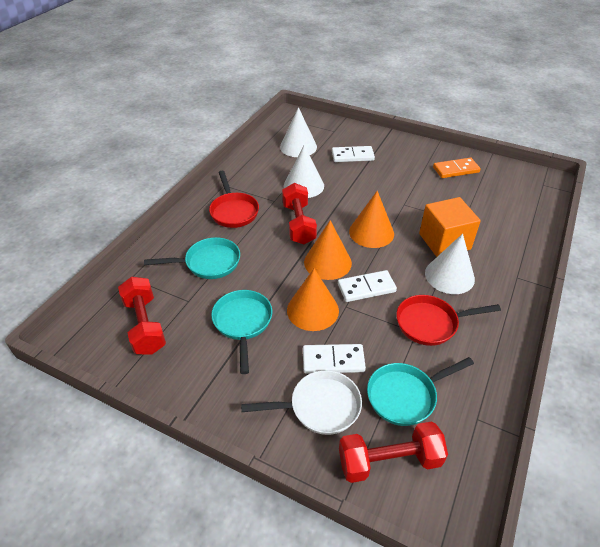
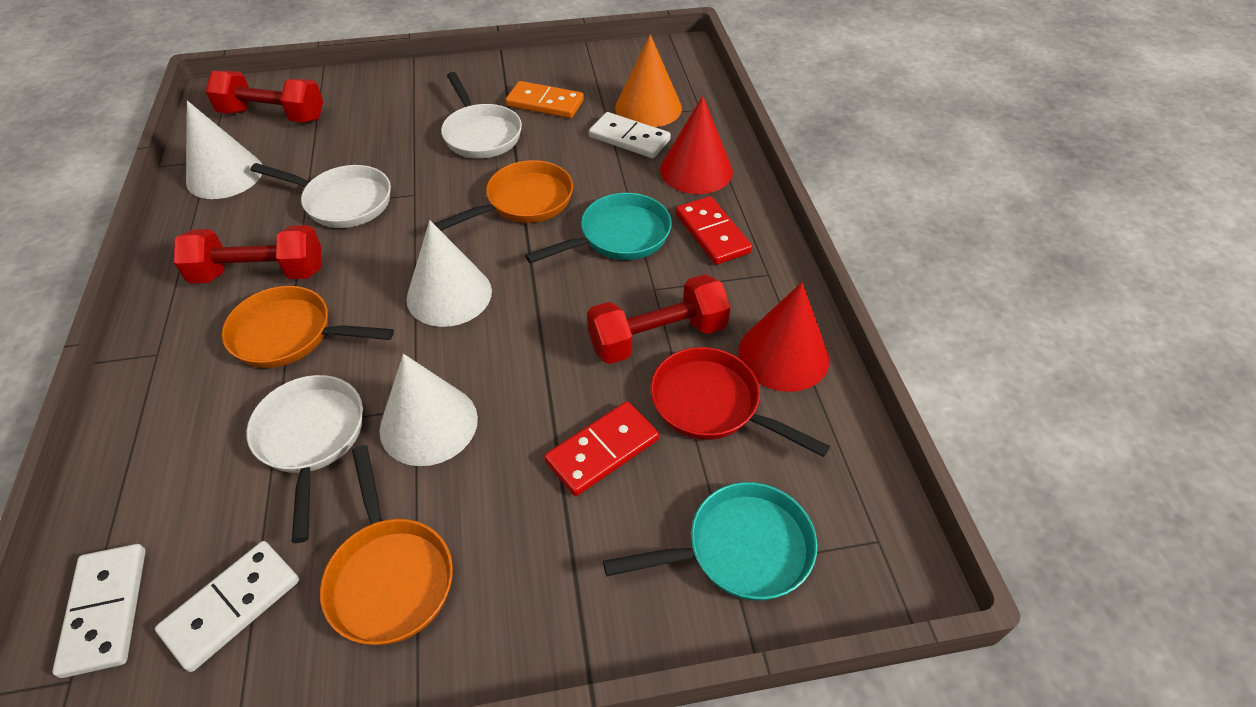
orange cone: 3 -> 1
orange cube: 1 -> 0
orange pan: 0 -> 3
red cone: 0 -> 2
red domino: 0 -> 2
red pan: 2 -> 1
turquoise pan: 3 -> 2
white pan: 1 -> 3

